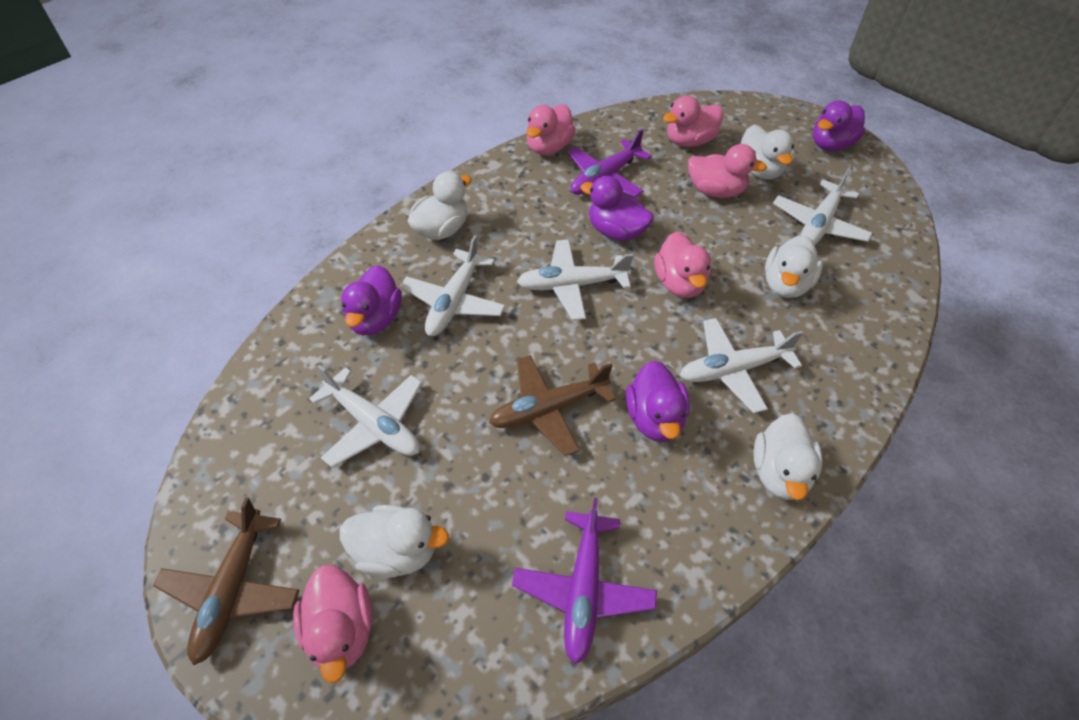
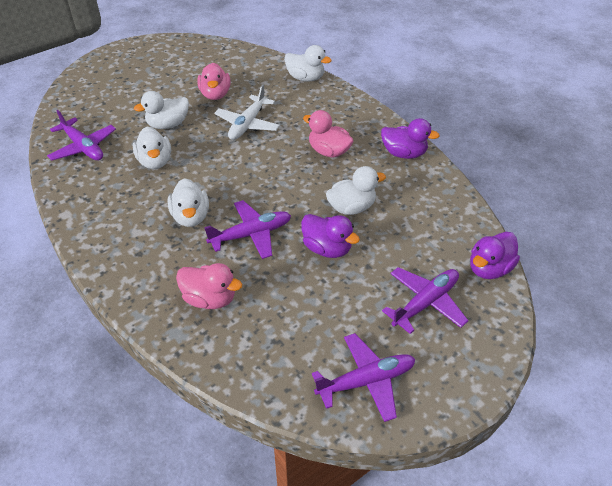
brown plane: 2 -> 0
pink duck: 5 -> 3
purple duck: 4 -> 3
purple plane: 2 -> 4
white plane: 5 -> 1

